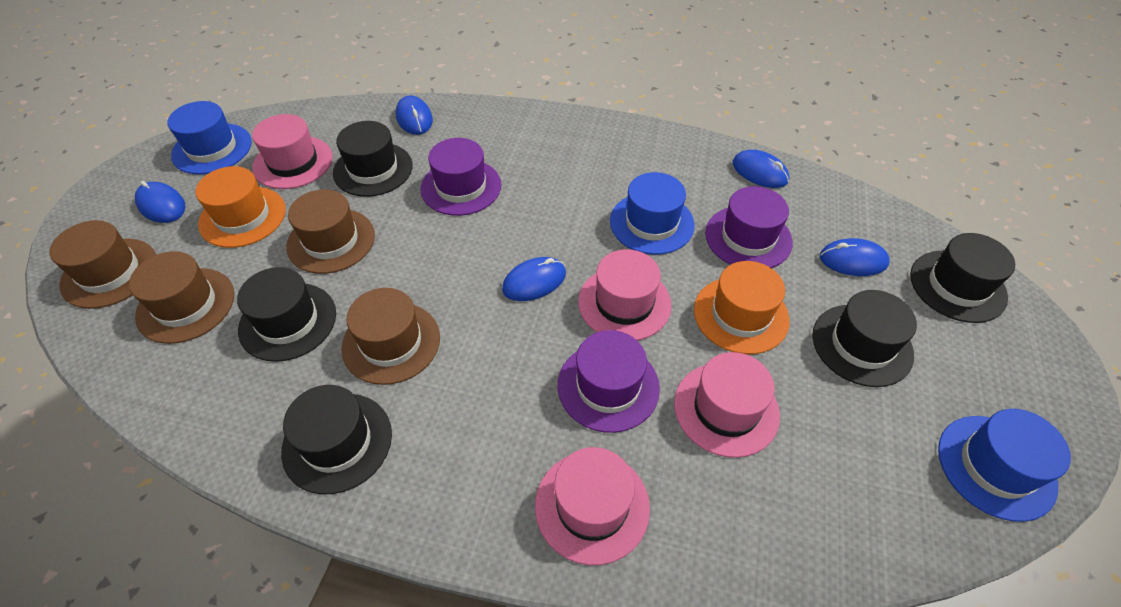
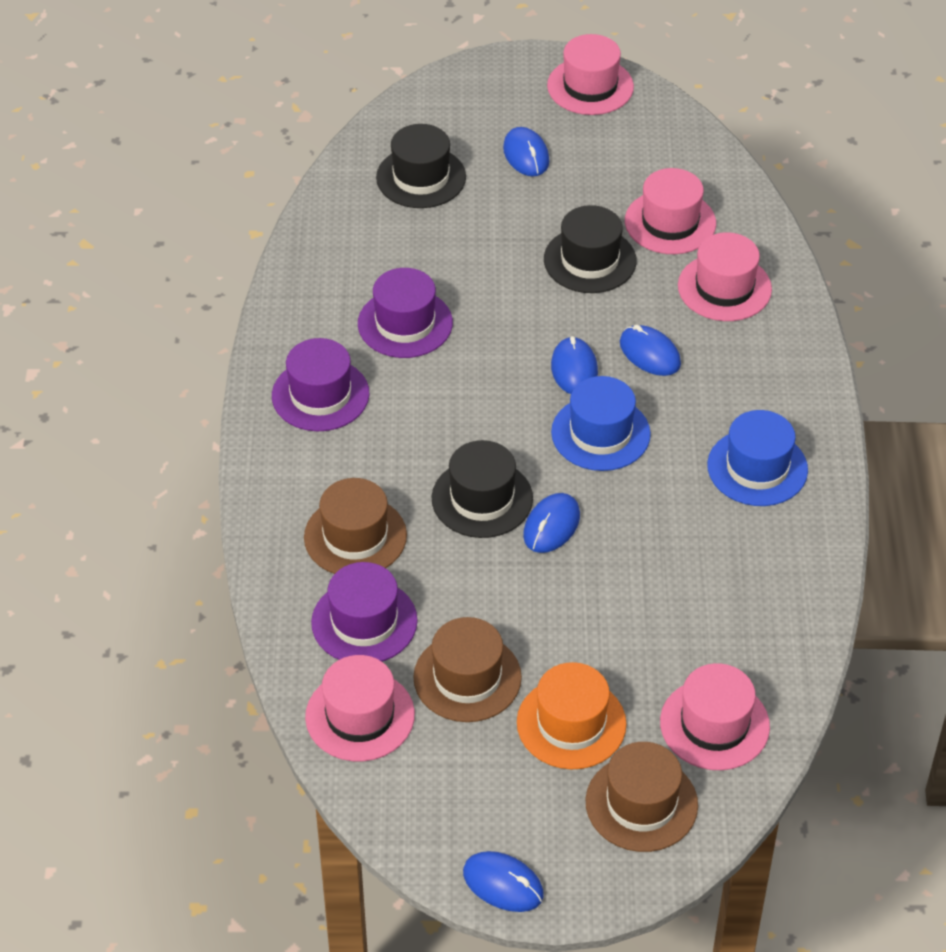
black hat: 5 -> 3
blue hat: 3 -> 2
brown hat: 4 -> 3
orange hat: 2 -> 1
pink hat: 4 -> 5

